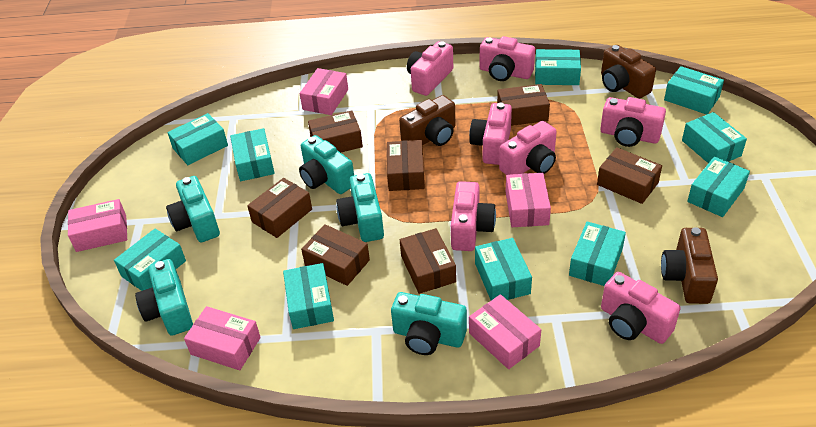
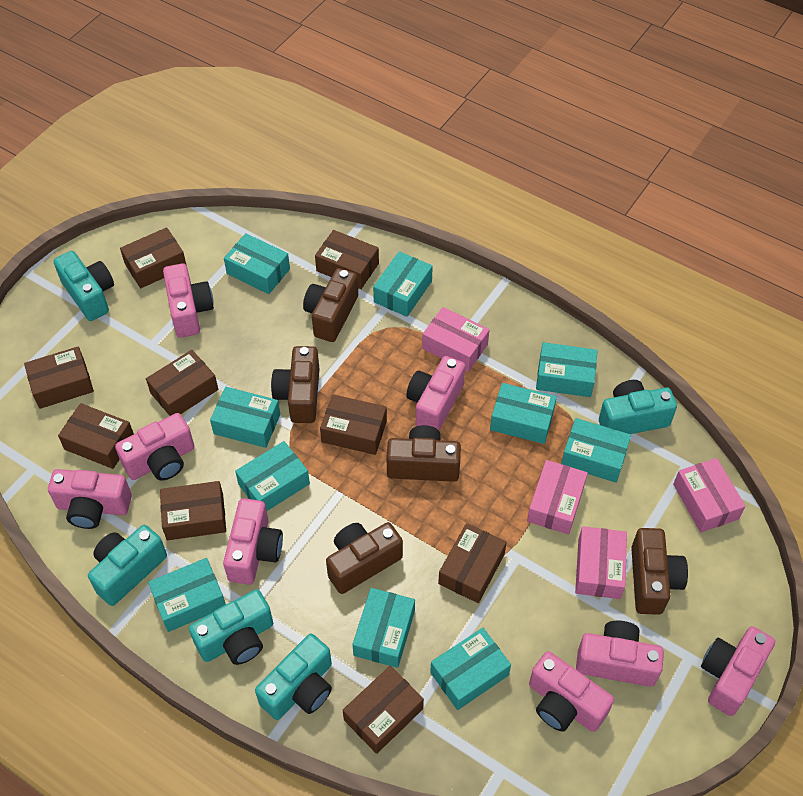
brown box: 7 -> 9
brown camera: 3 -> 5
pink box: 5 -> 4
pink camera: 7 -> 8

